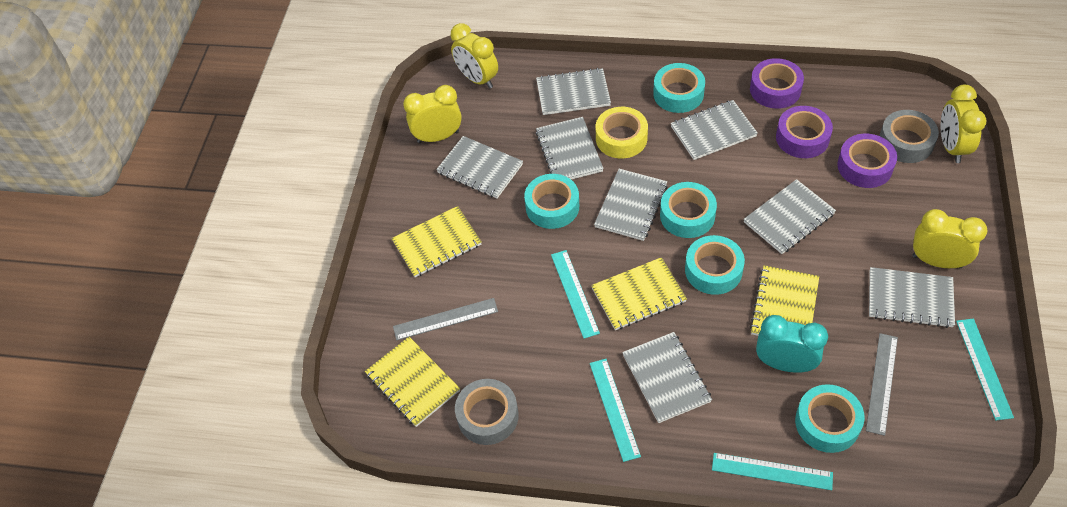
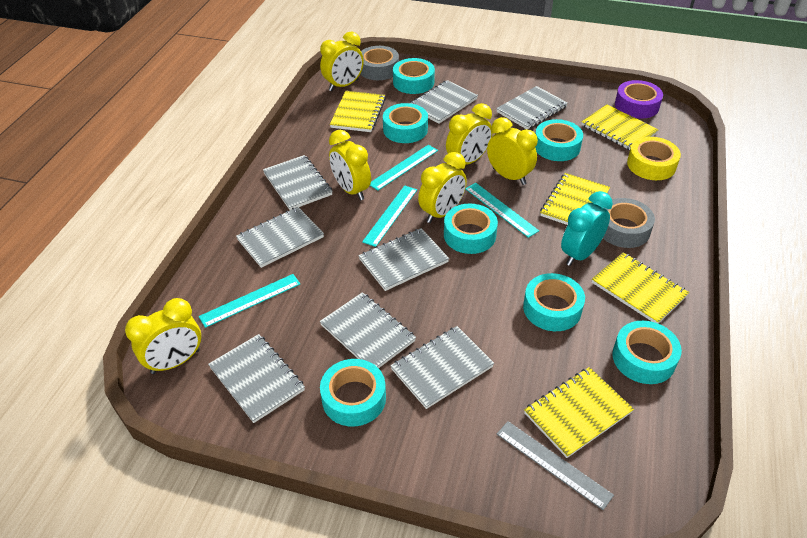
grey ruler: 2 -> 1
purple tape: 3 -> 1
turquoise tape: 5 -> 7
yellow clock: 4 -> 6
yellow notebook: 4 -> 5

